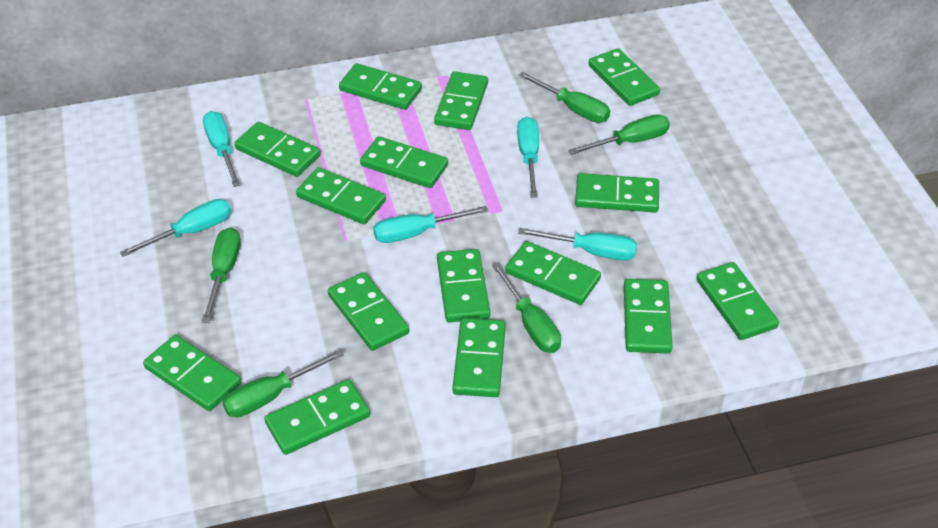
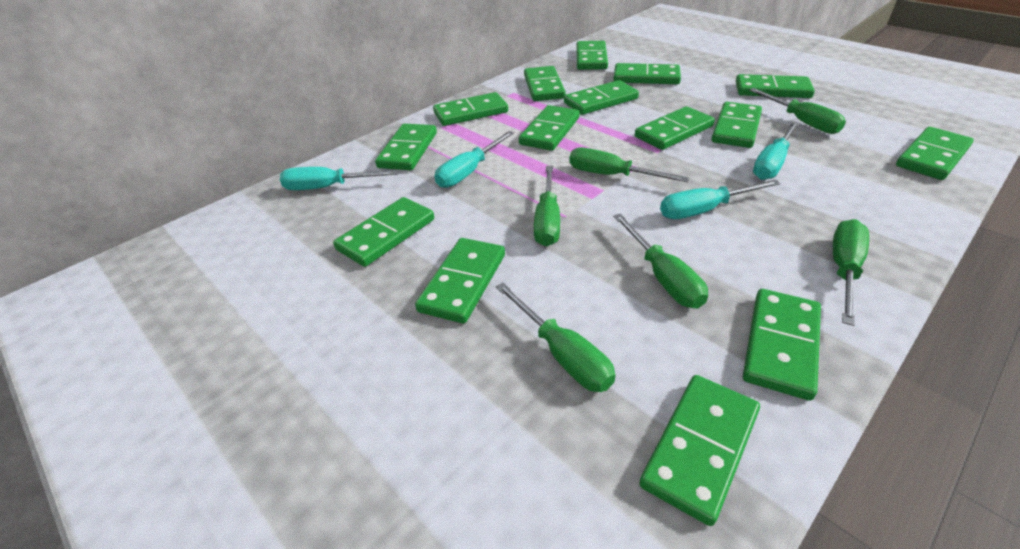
green screwdriver: 5 -> 6
turquoise screwdriver: 5 -> 4

